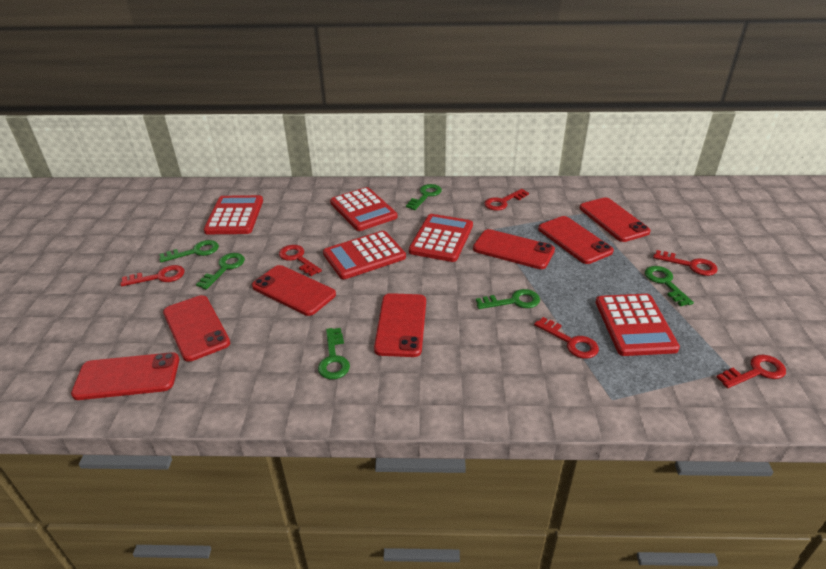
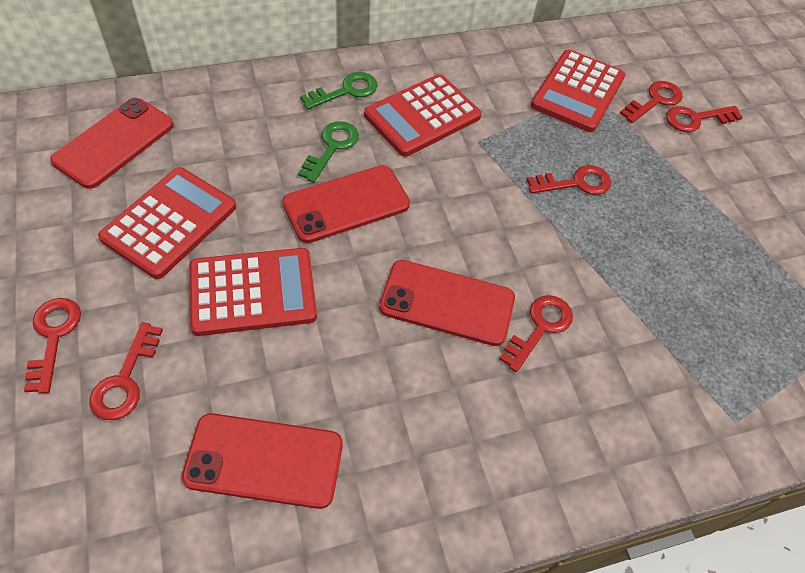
green key: 6 -> 2
red calculator: 5 -> 4
red phone: 7 -> 4

